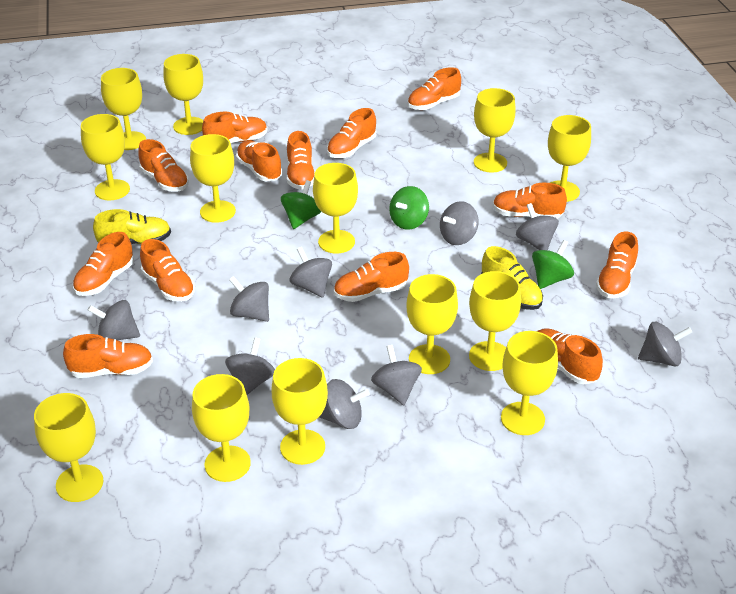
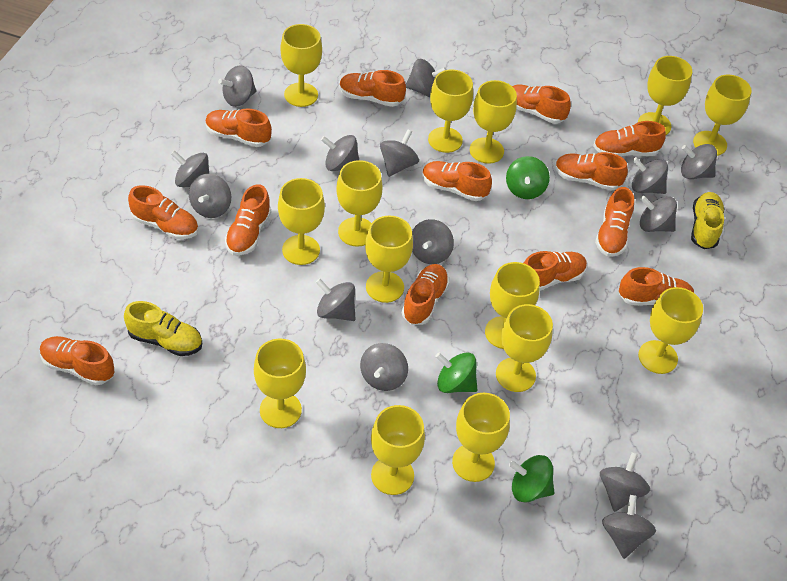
grey spinning top: 9 -> 14
yellow goblet: 13 -> 14

